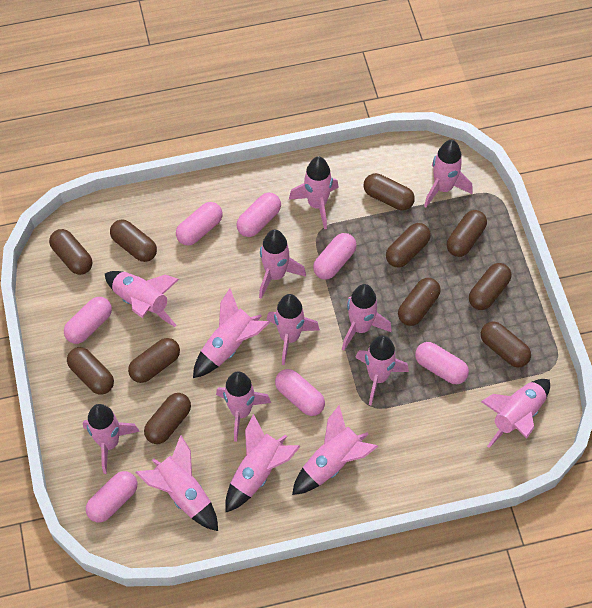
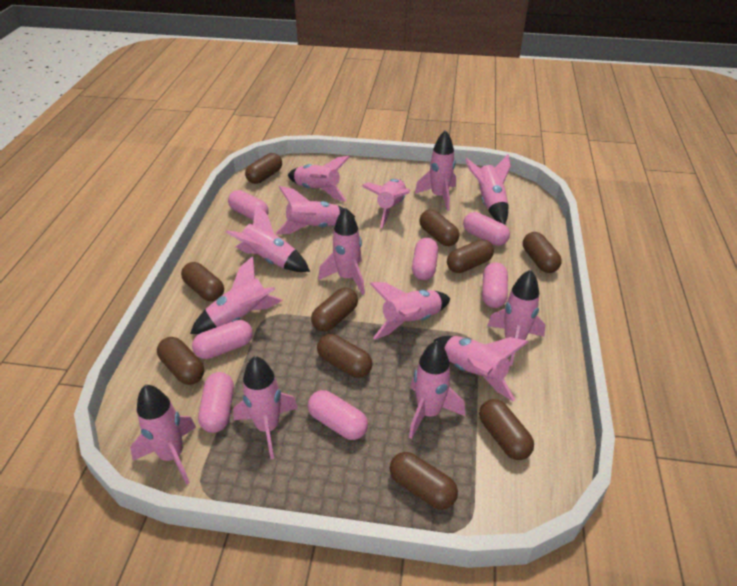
brown capsule: 11 -> 10

